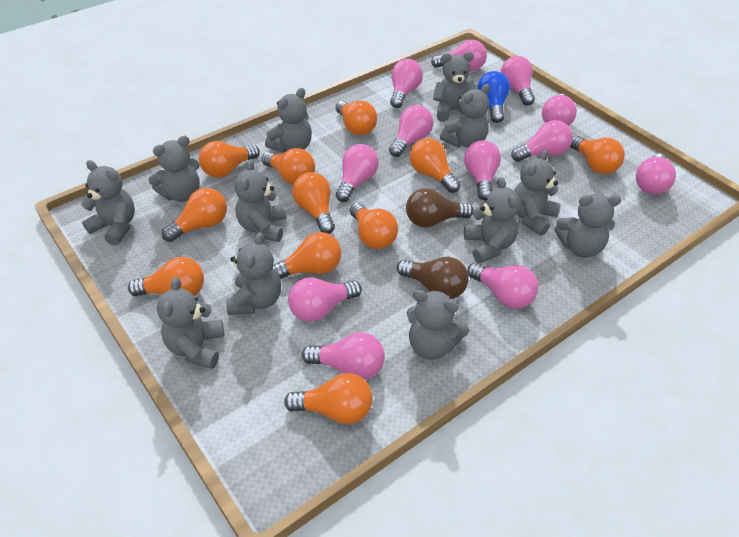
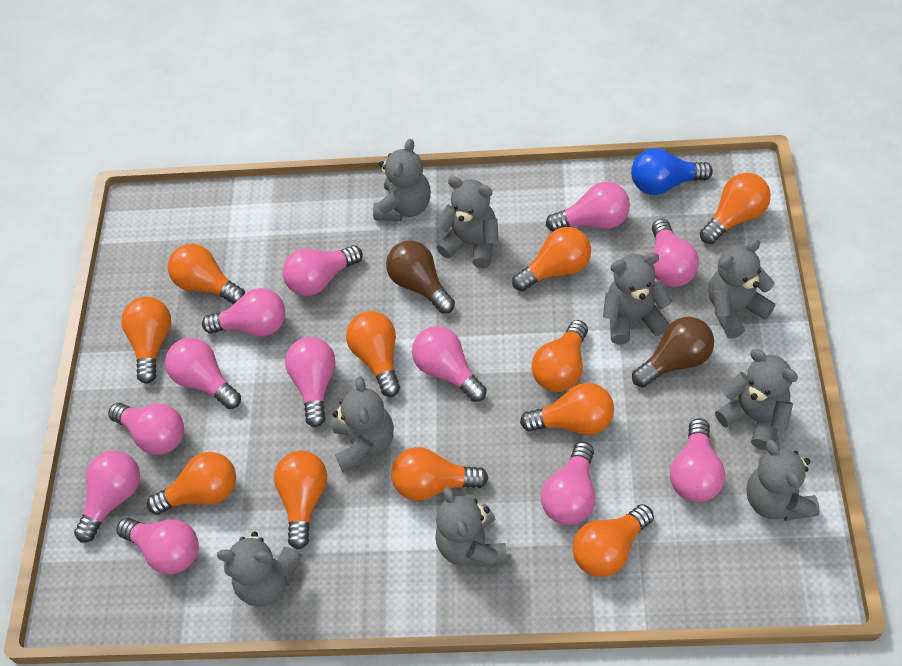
grey teddy bear: 12 -> 9

